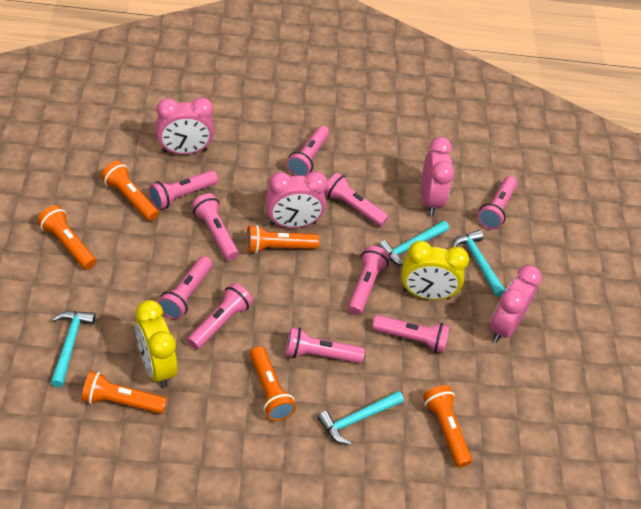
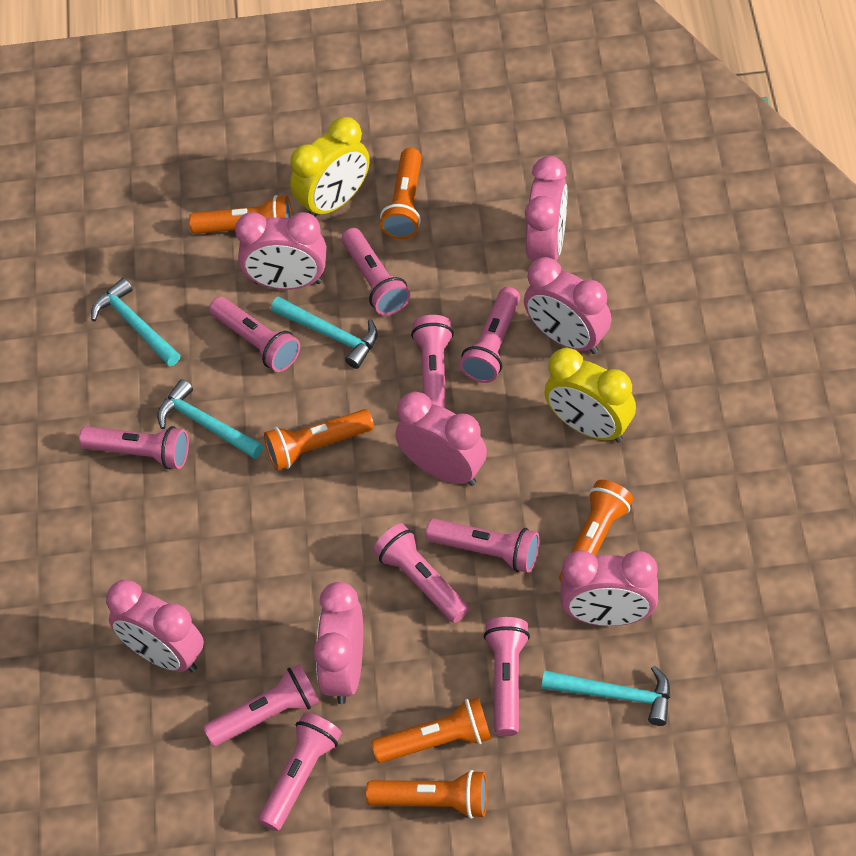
pink clock: 4 -> 7

